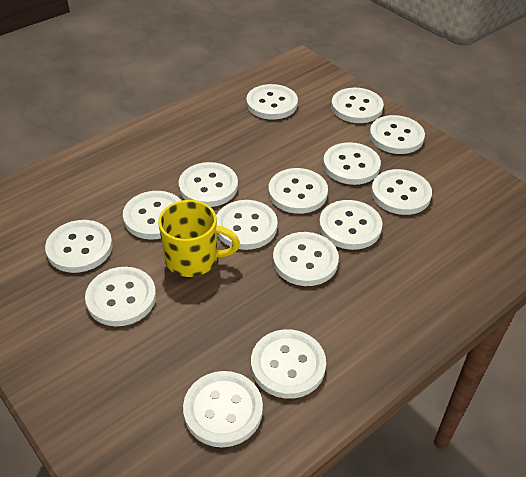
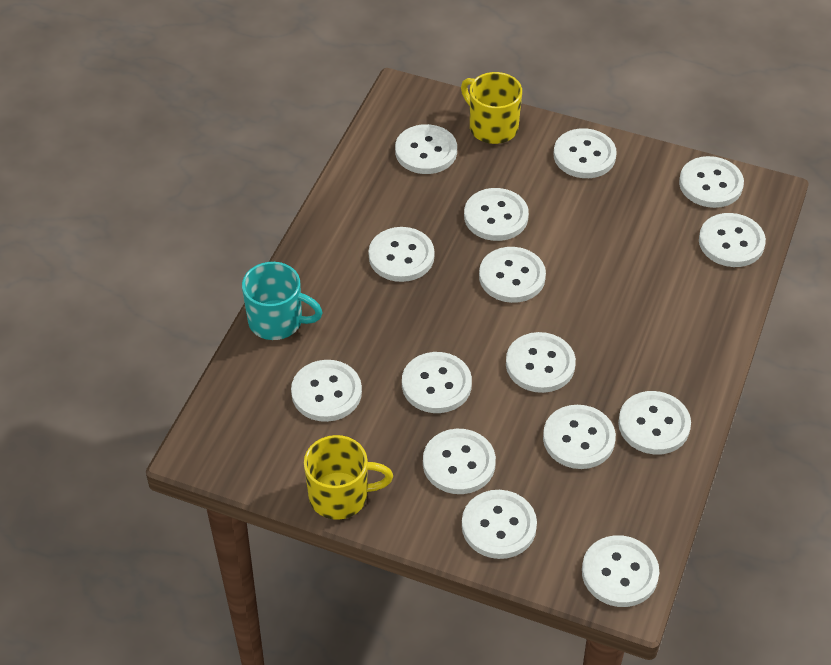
turquoise mug: 0 -> 1
yellow mug: 1 -> 2

